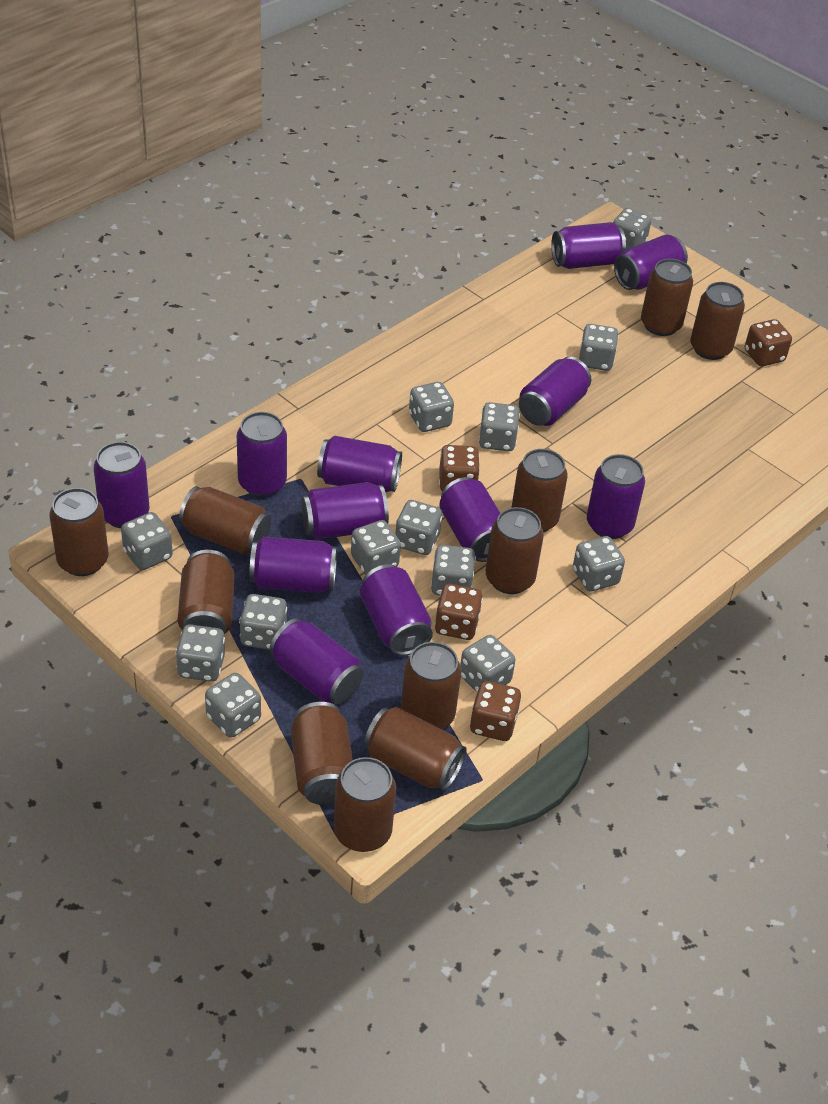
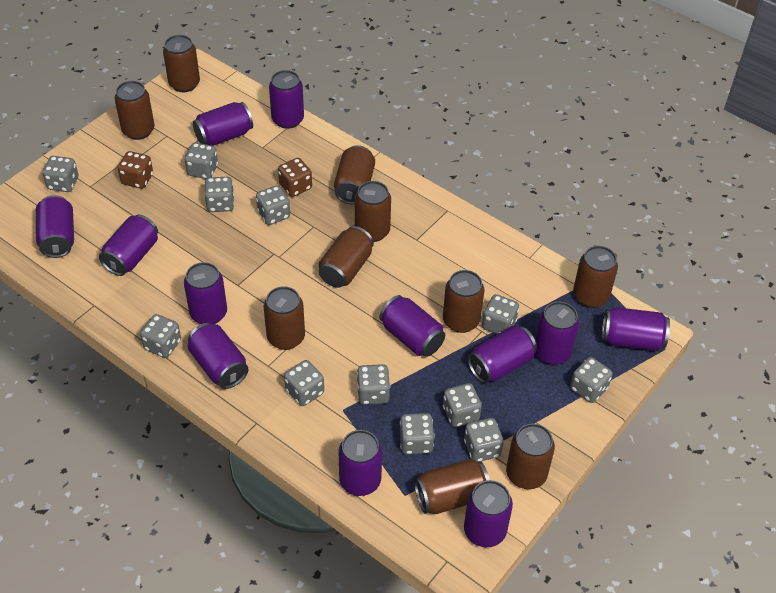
brown can: 11 -> 10
brown dice: 4 -> 2
grey dice: 13 -> 12

